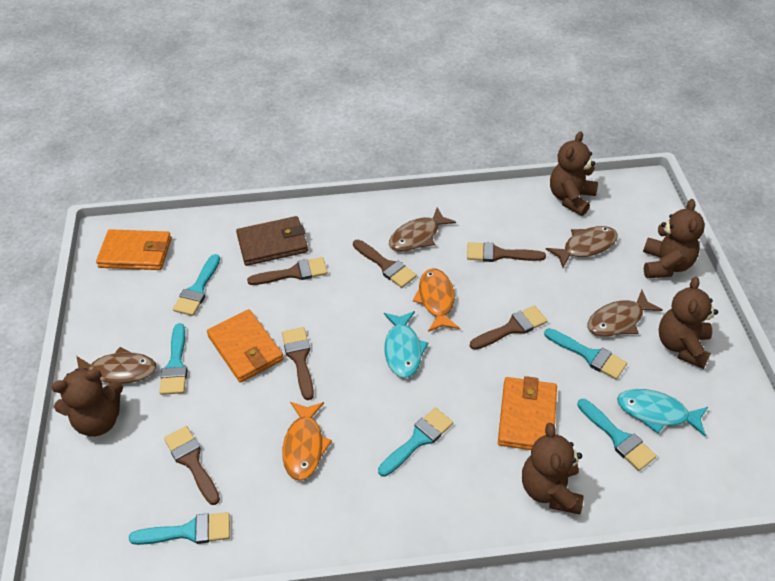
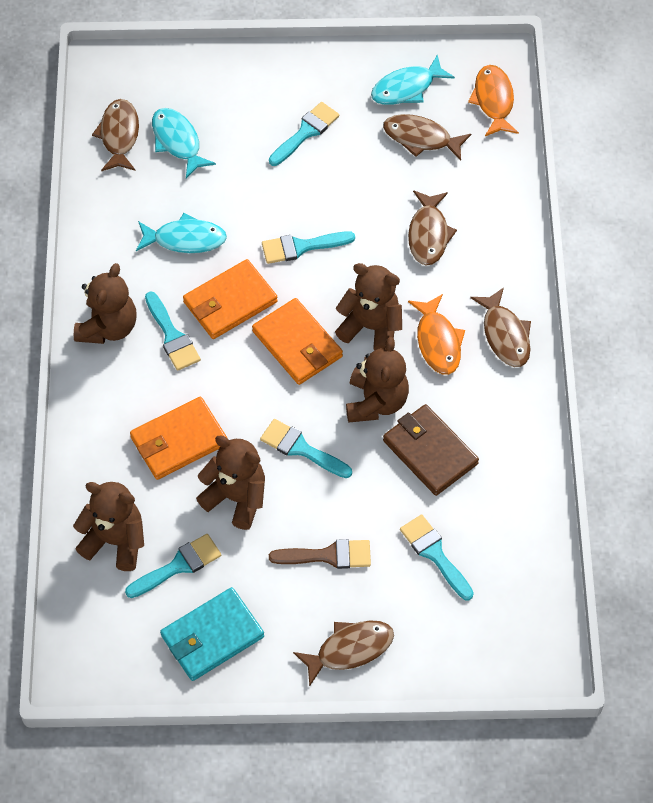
brown brush: 6 -> 1
brown fish: 4 -> 5
turquoise fish: 2 -> 3
turquoise wallet: 0 -> 1

